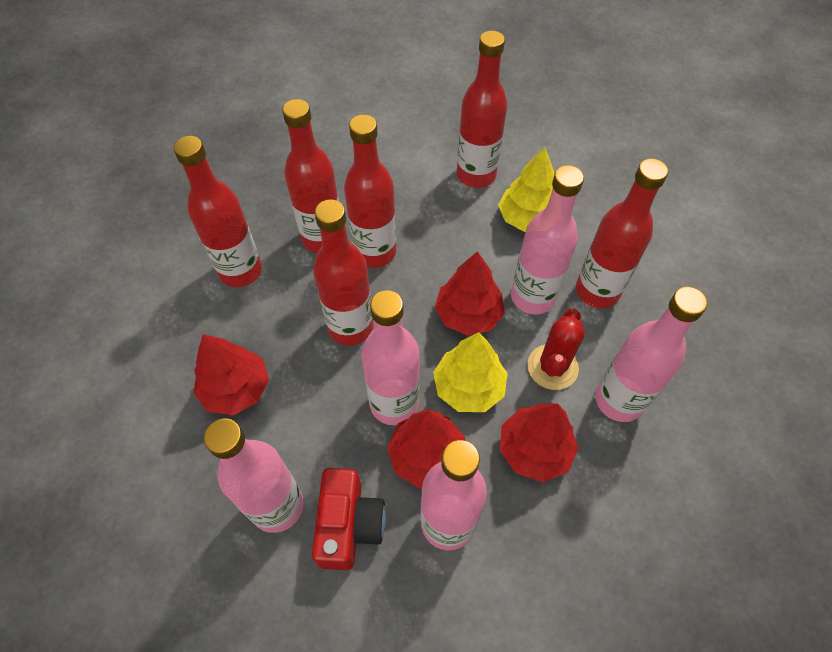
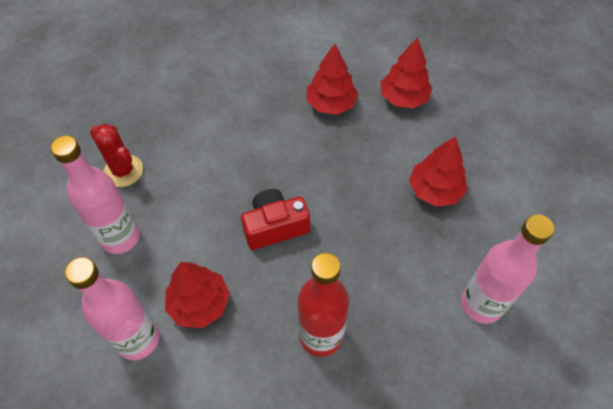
pink bottle: 5 -> 3
red bottle: 6 -> 1
yellow tree: 2 -> 0

